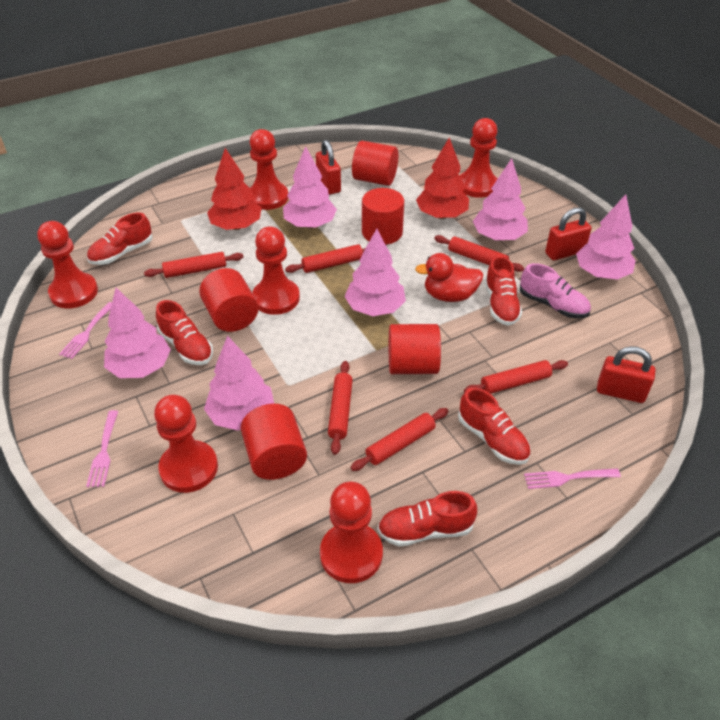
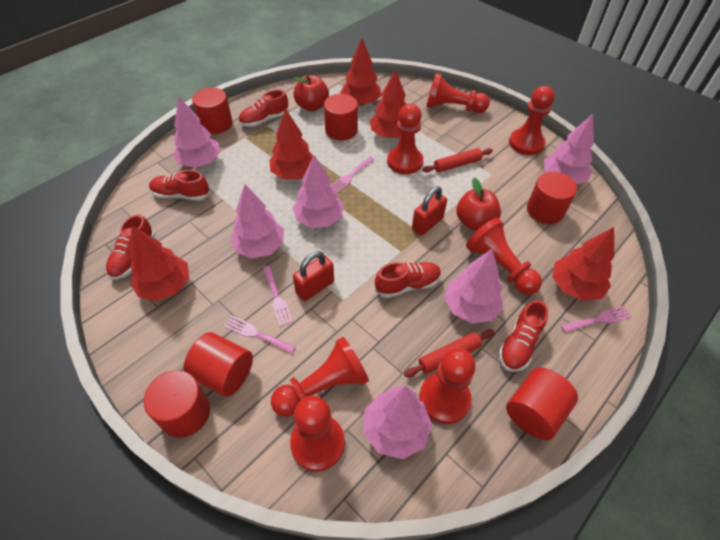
pink fork: 3 -> 4
pink shoe: 1 -> 0
red apple: 0 -> 2
red cylinder: 5 -> 6
red duck: 1 -> 0
red padlock: 3 -> 2
red pawn: 6 -> 7
red rolling pin: 6 -> 2
red tree: 2 -> 5

